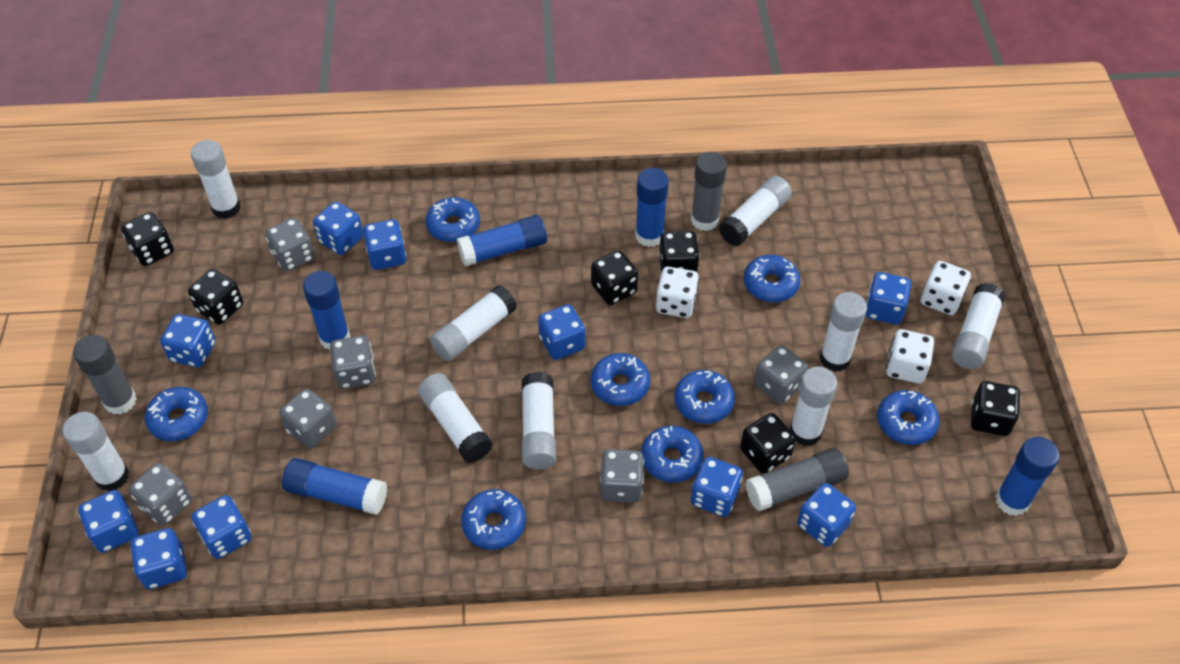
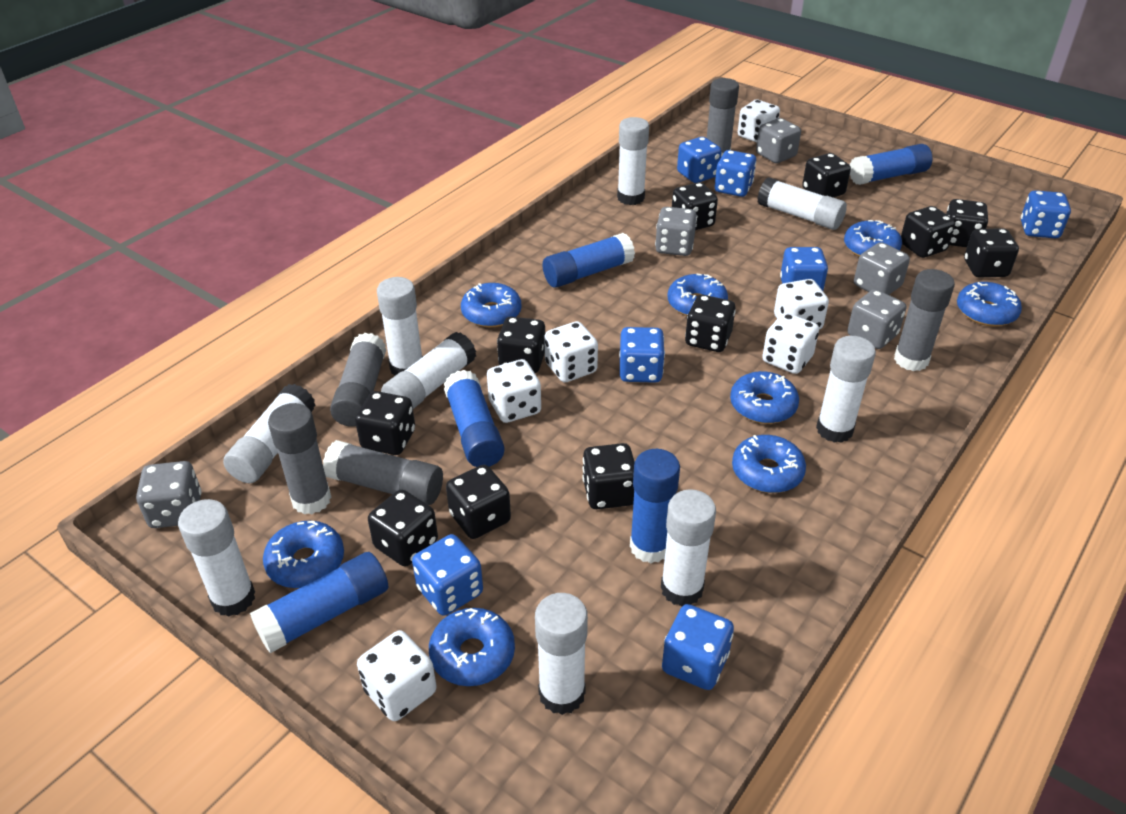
black dice: 6 -> 11
blue dice: 10 -> 7
grey dice: 6 -> 5
grey glue stick: 3 -> 5
white dice: 3 -> 6

